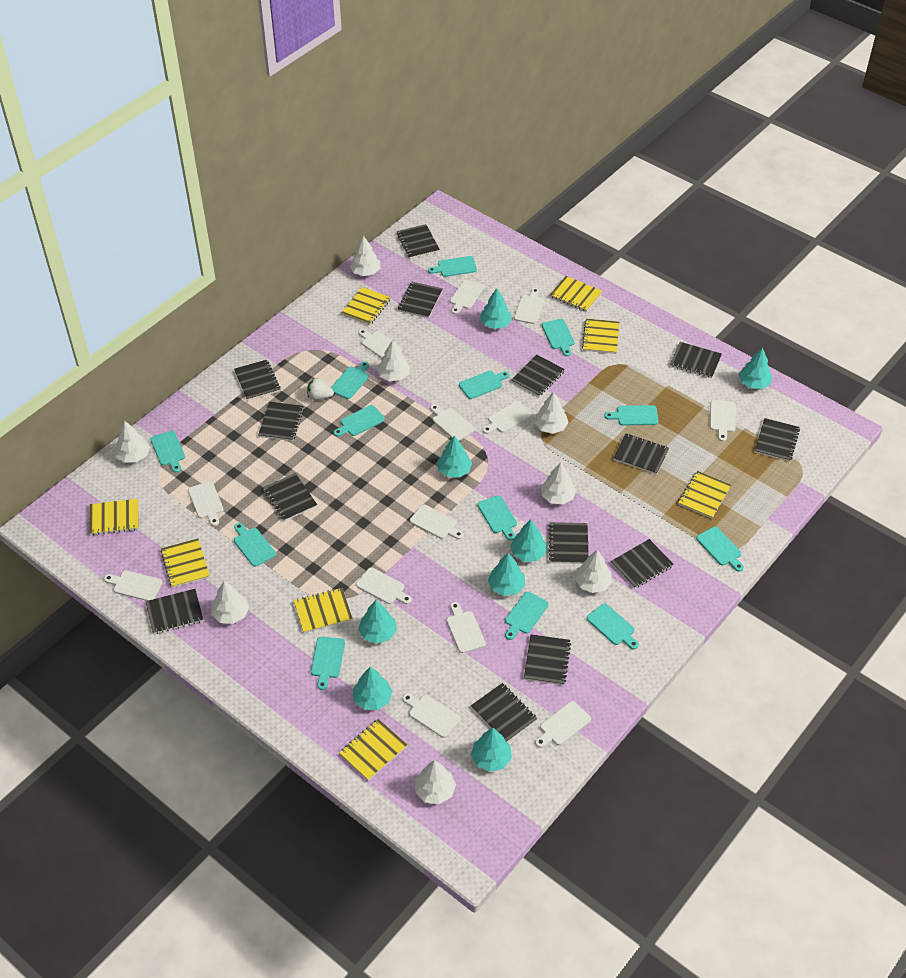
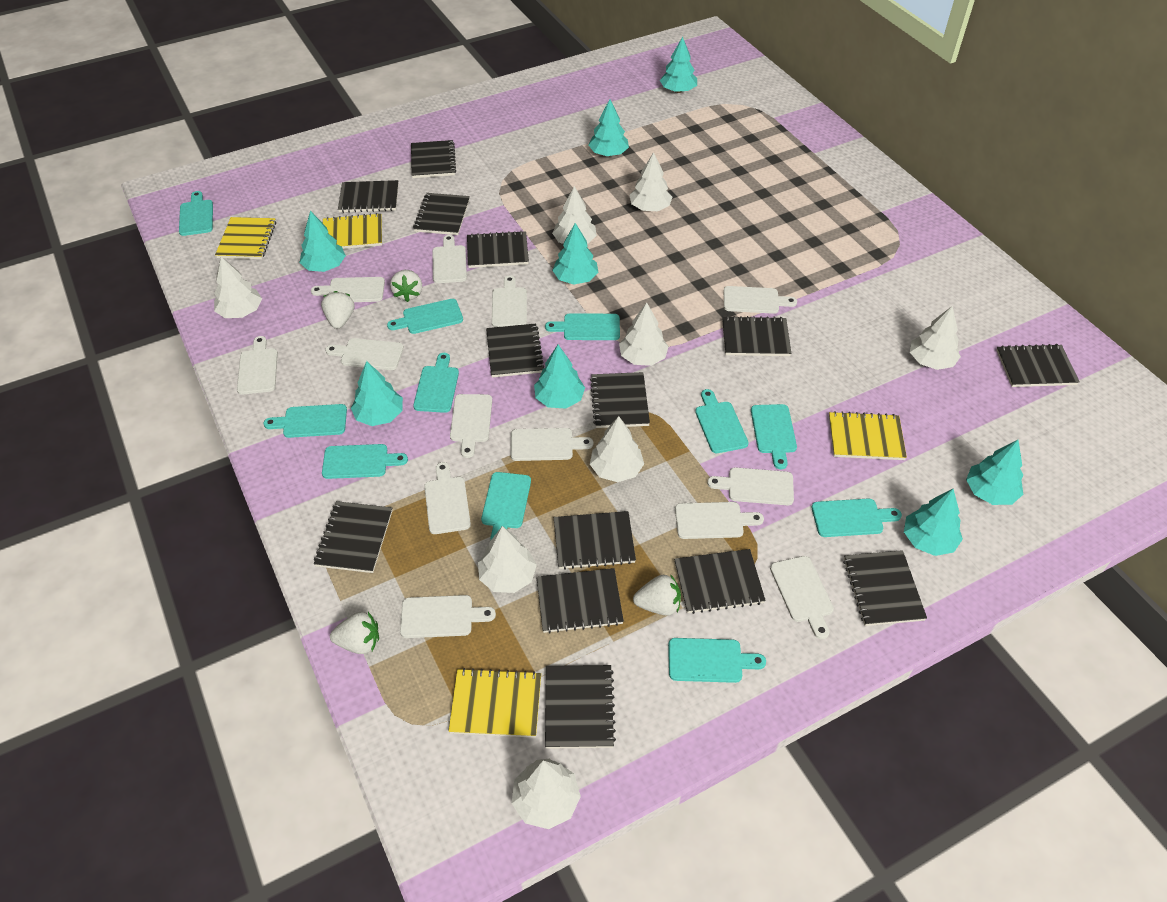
turquoise cutting board: 13 -> 11
white strawberry: 1 -> 4
yellow notebook: 8 -> 4

